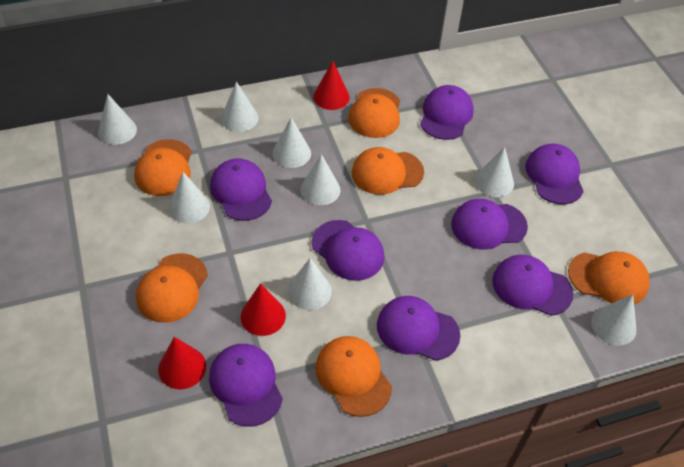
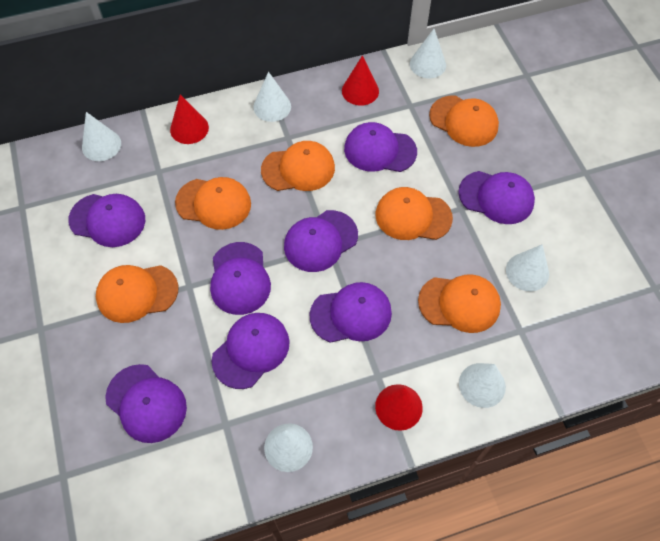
white cone: 8 -> 6

